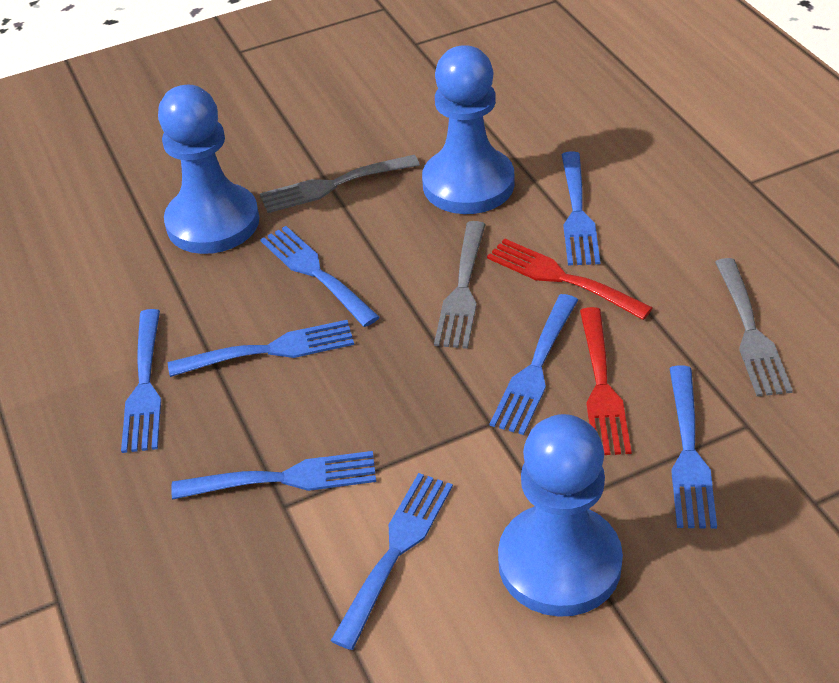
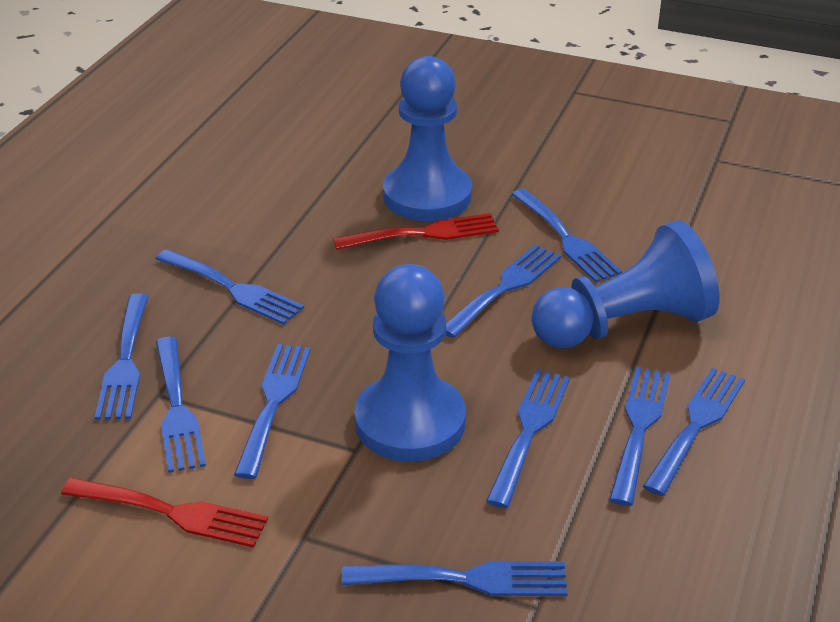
blue fork: 8 -> 10
grey fork: 3 -> 0

